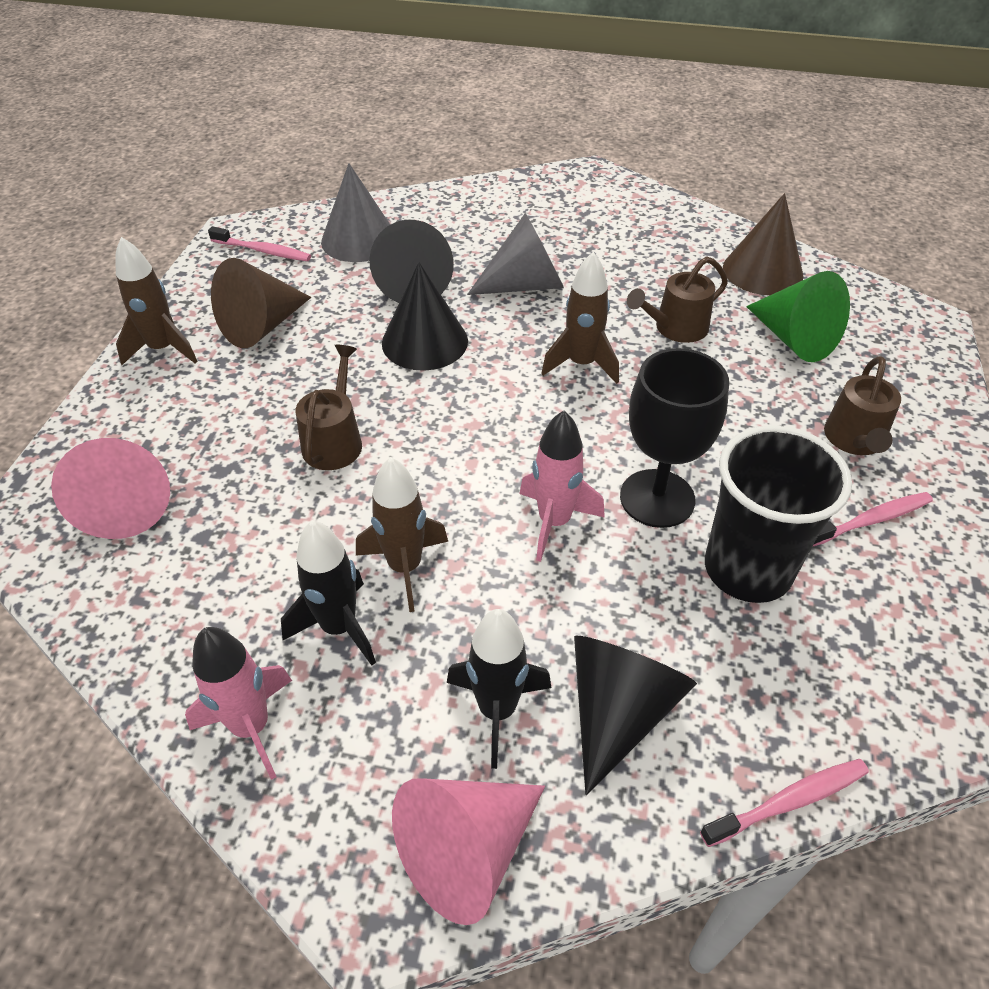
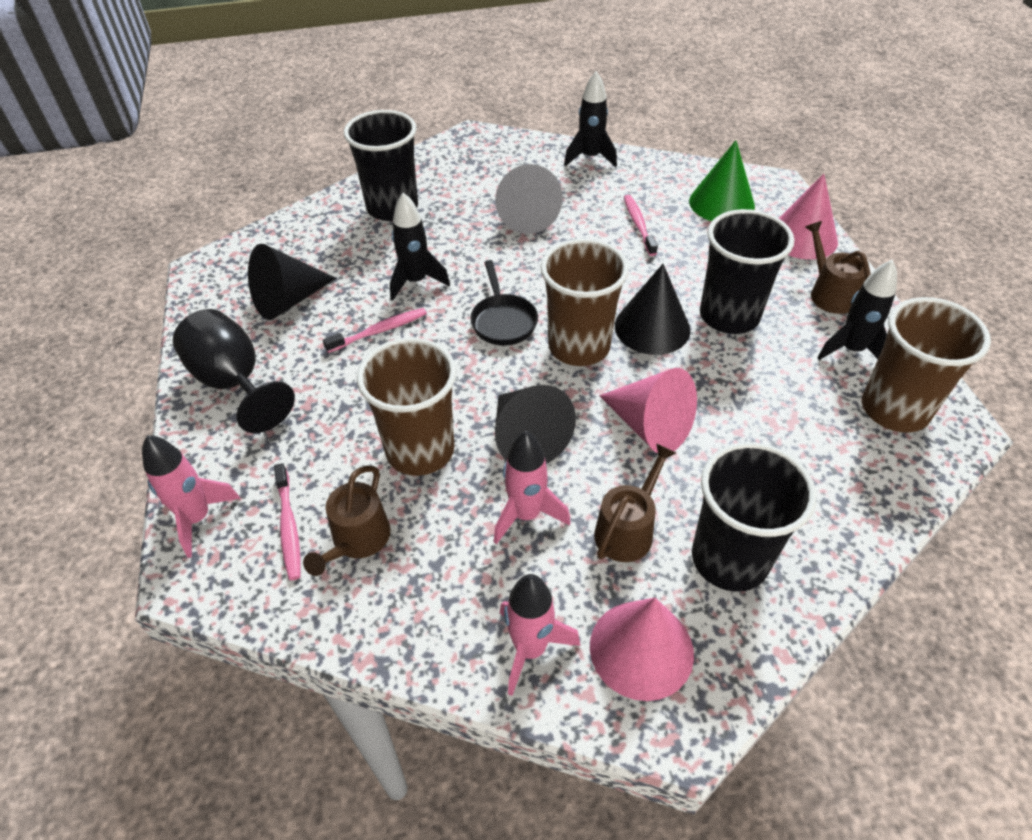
black cup: 1 -> 3
black pan: 0 -> 1
black rocket: 2 -> 3
brown cone: 2 -> 0
brown cup: 0 -> 3
brown rocket: 3 -> 0
grey cone: 2 -> 1
pink cone: 2 -> 3
pink rocket: 2 -> 3

